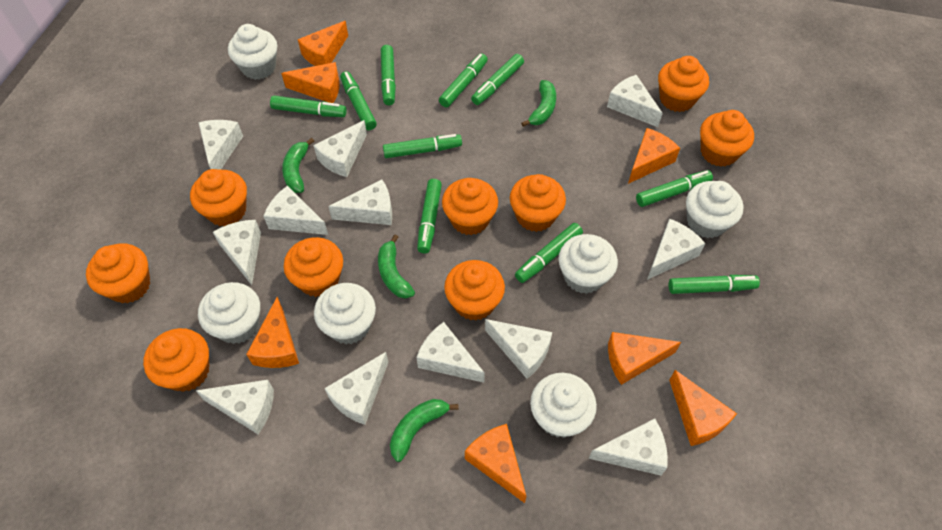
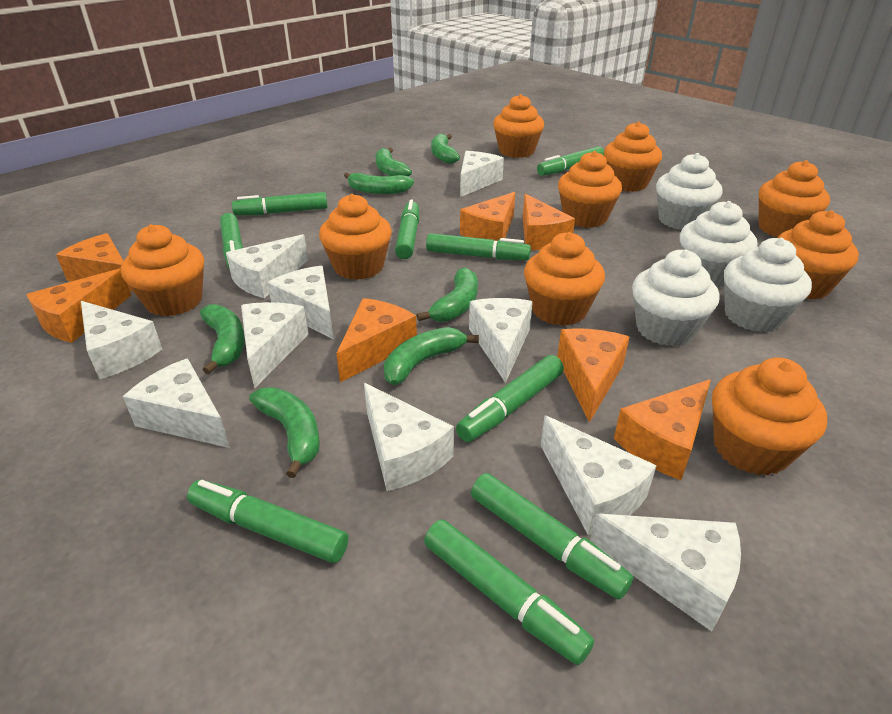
green banana: 4 -> 7
green marker: 10 -> 9
white cheese: 12 -> 10
white cupcake: 6 -> 4

